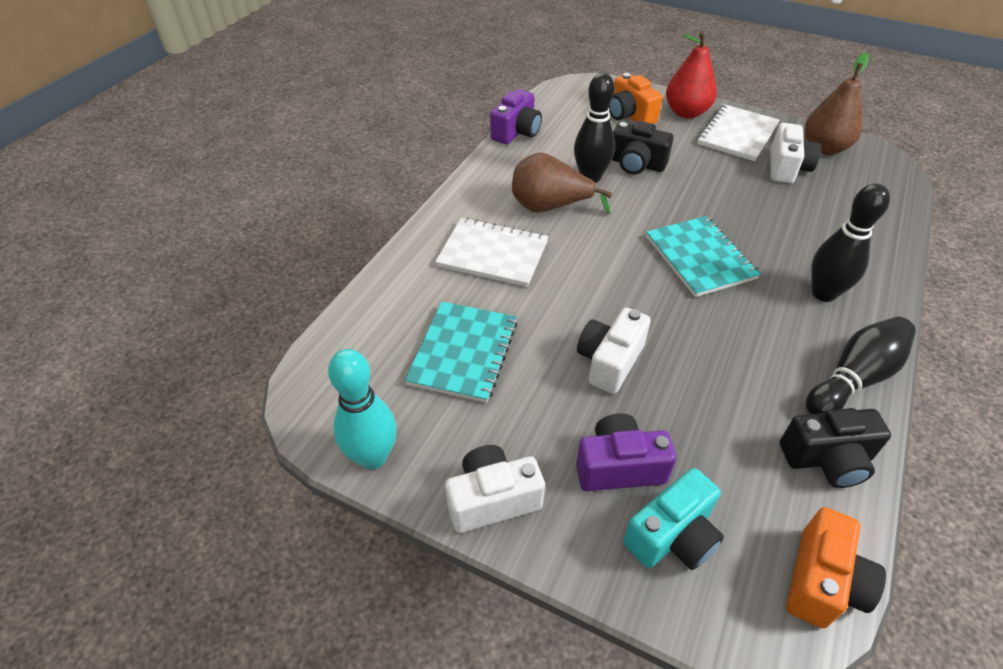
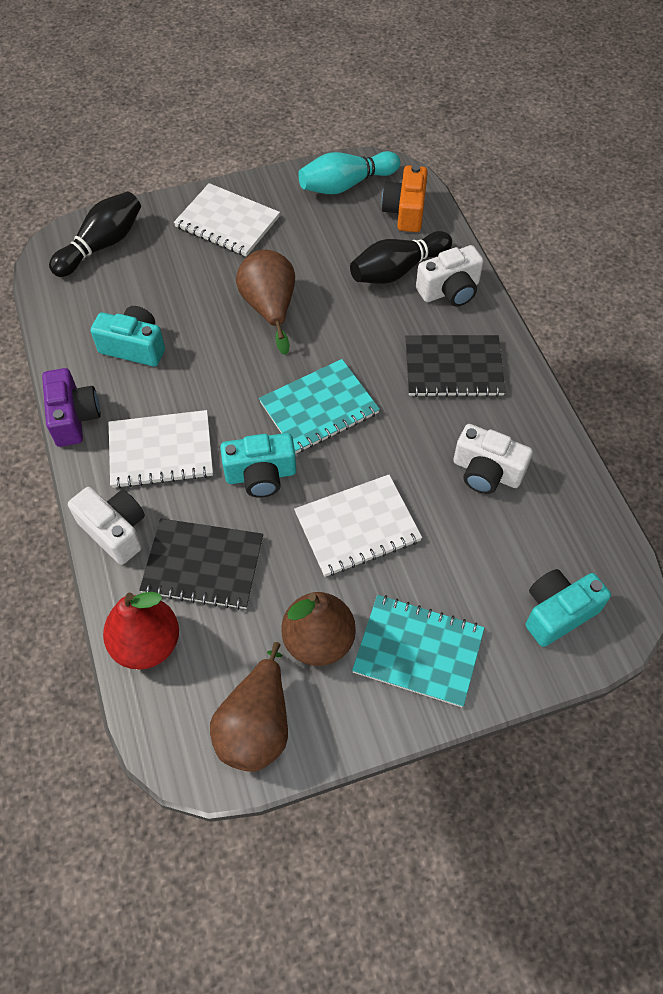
black bowling pin: 3 -> 2
black camera: 2 -> 0
black notebook: 0 -> 2
brown pear: 2 -> 3
orange camera: 2 -> 1
purple camera: 2 -> 1
turquoise camera: 1 -> 3
white notebook: 2 -> 3

